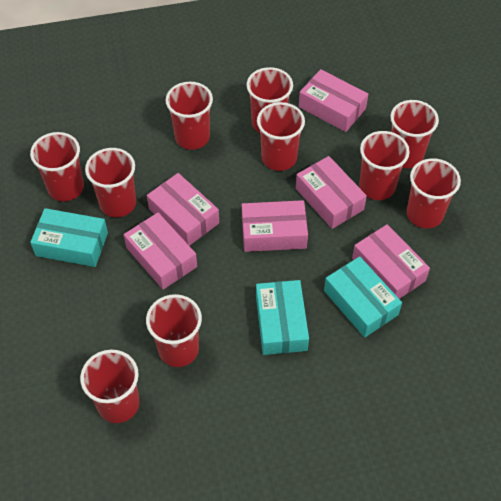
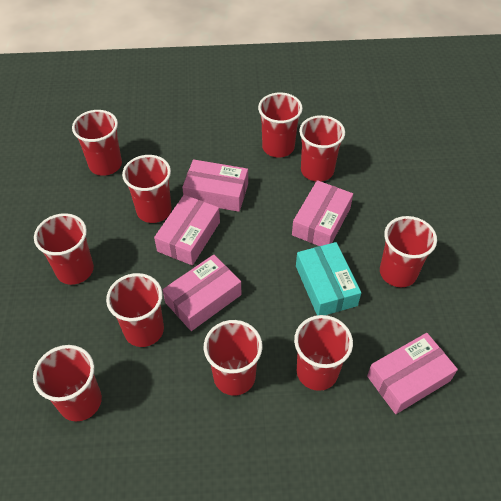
pink box: 6 -> 5
turquoise box: 3 -> 1

